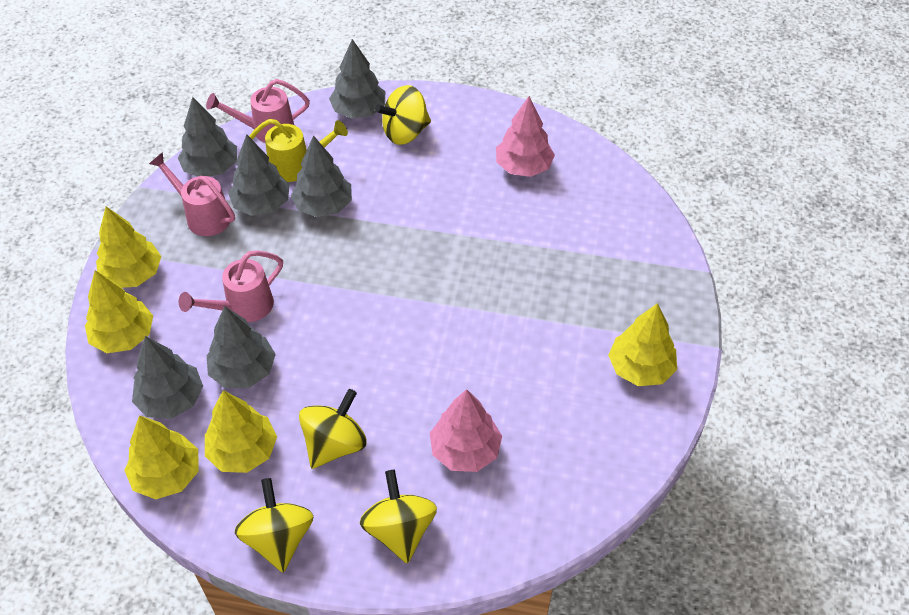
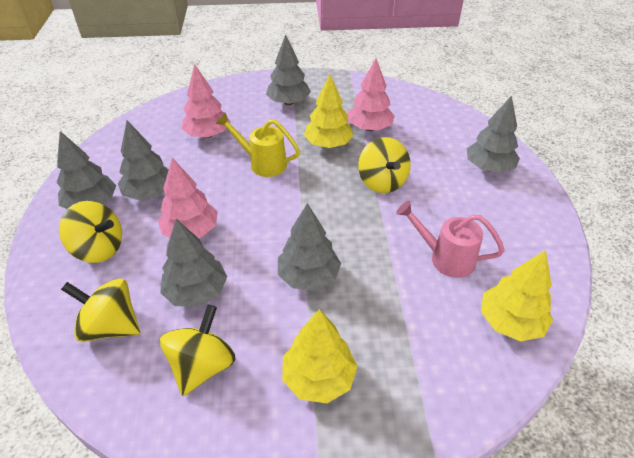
pink tree: 2 -> 3
pink watering can: 3 -> 1
yellow tree: 5 -> 3

